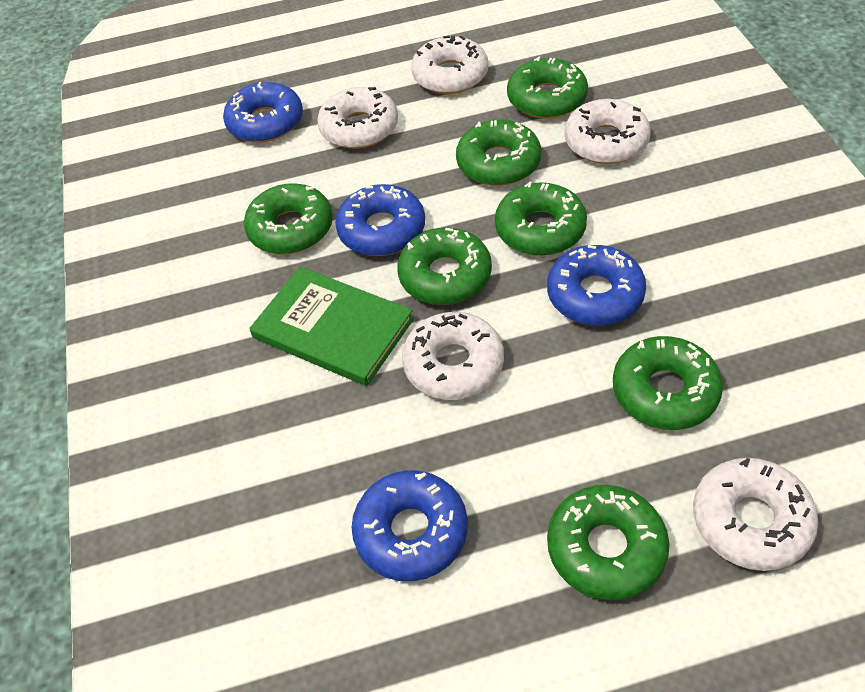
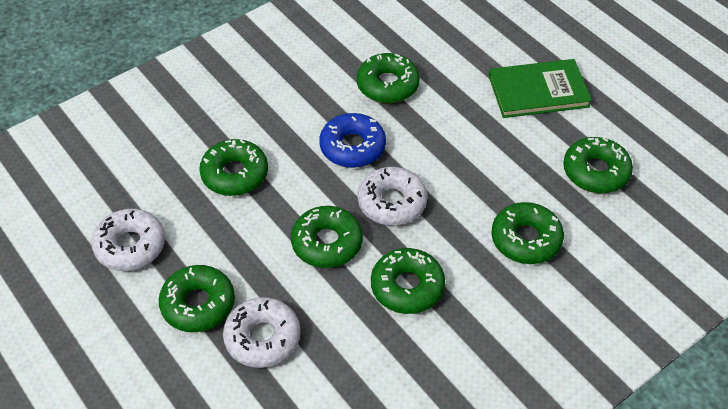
blue donut: 4 -> 1
white donut: 5 -> 3

